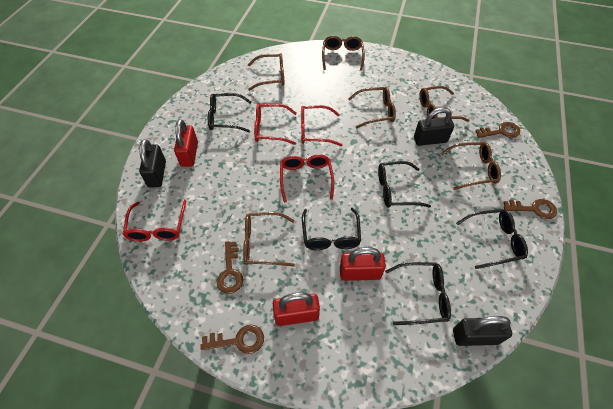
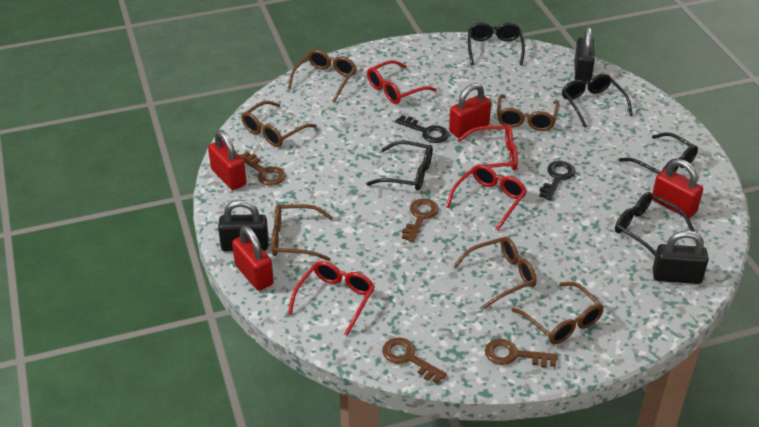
black key: 0 -> 2
red padlock: 3 -> 4

